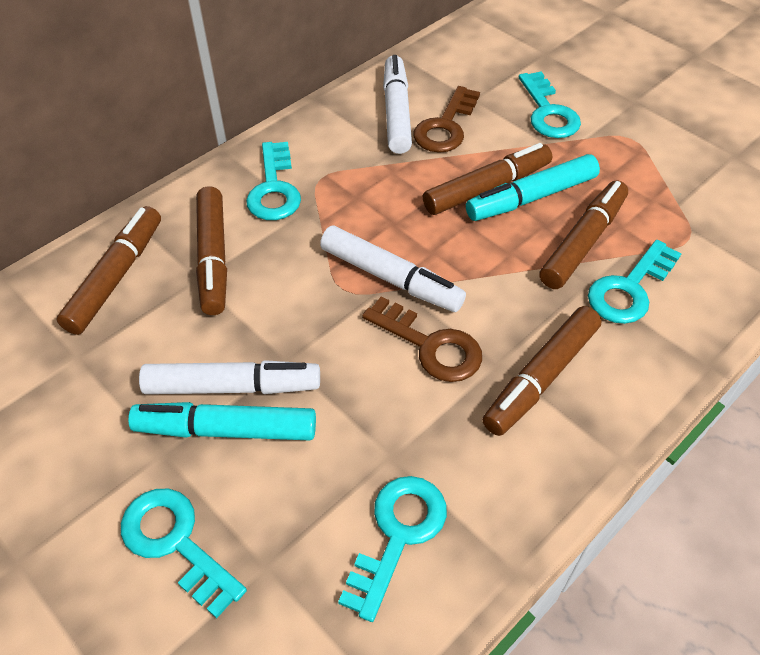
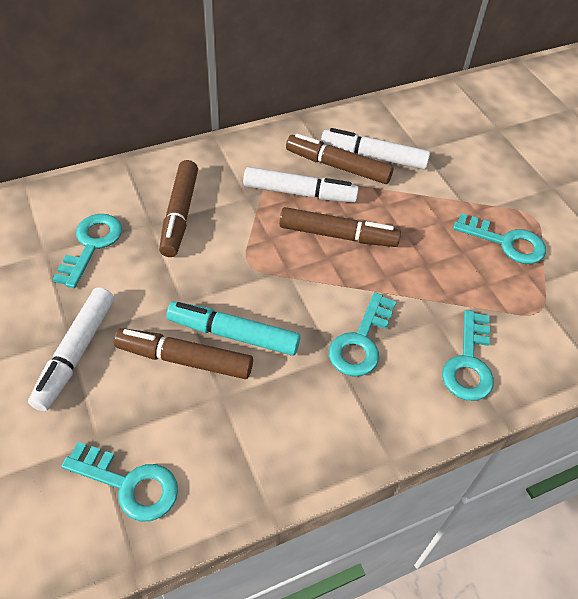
brown key: 2 -> 0
brown marker: 5 -> 4
turquoise marker: 2 -> 1

